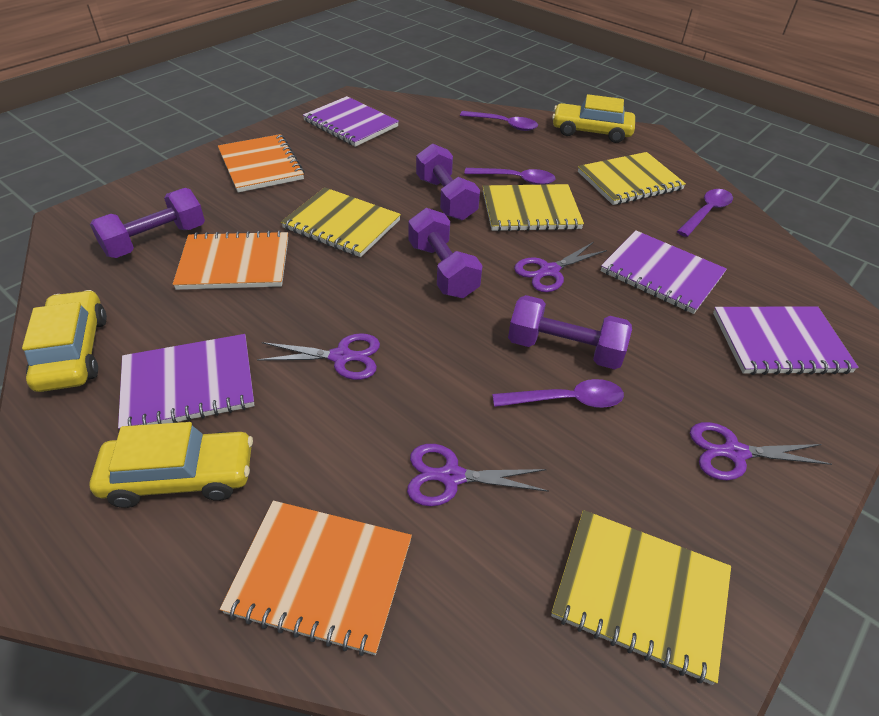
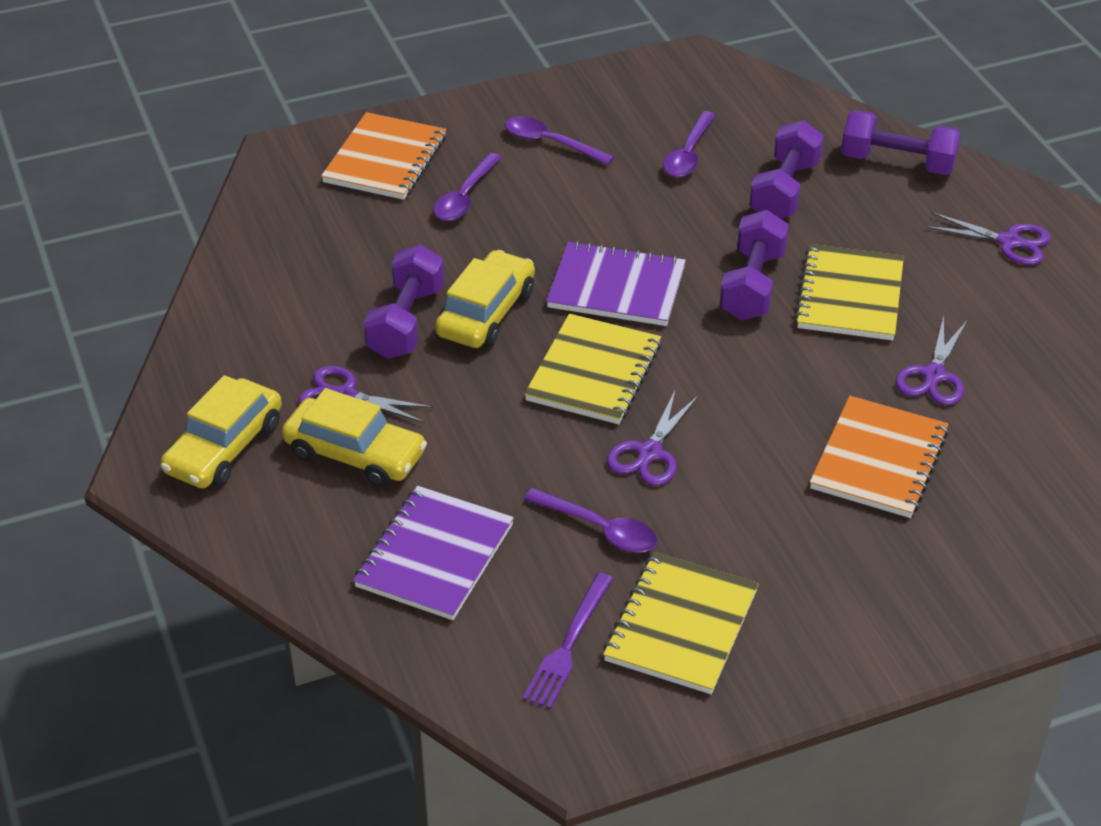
orange notebook: 3 -> 2
purple fork: 0 -> 1
purple notebook: 4 -> 2
yellow notebook: 4 -> 3

